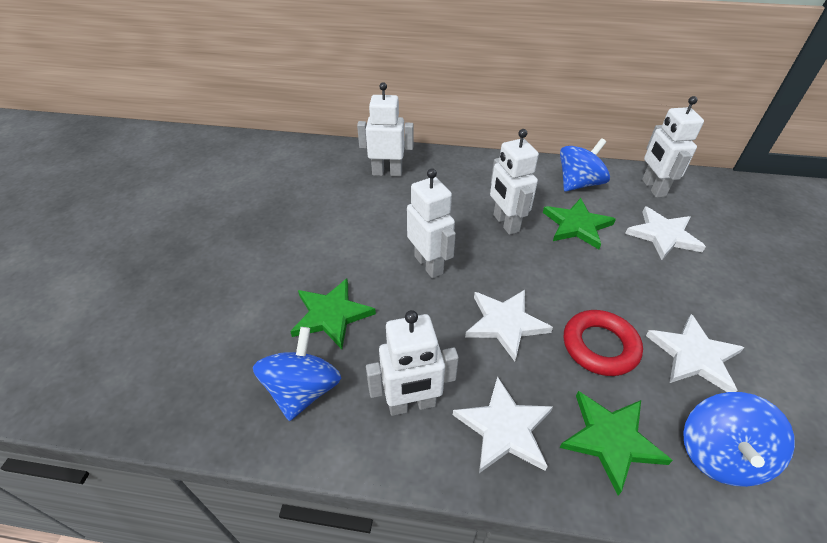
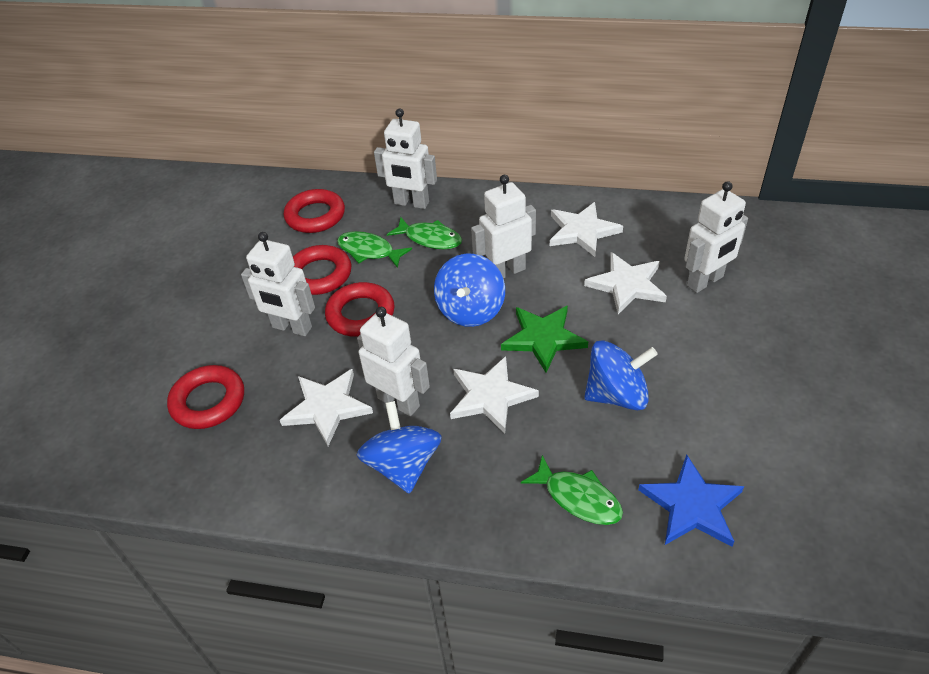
blue star: 0 -> 1
green fish: 0 -> 3
green star: 3 -> 1
red ring: 1 -> 4

